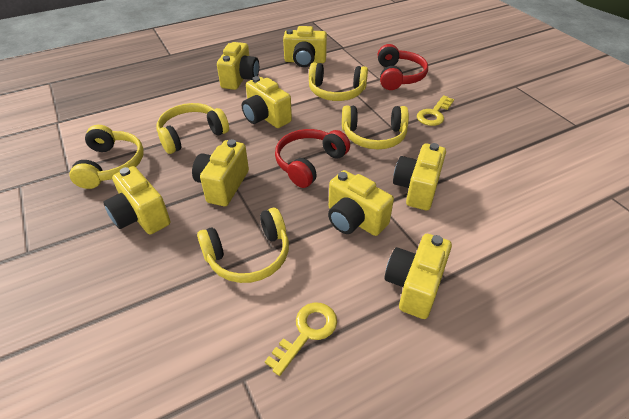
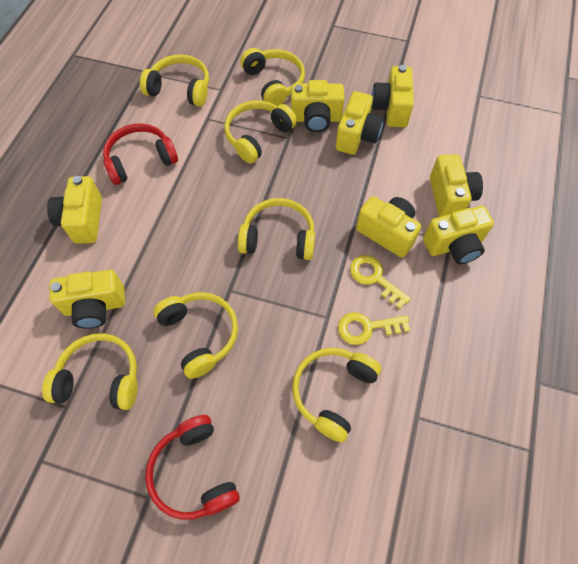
yellow headphones: 5 -> 7

